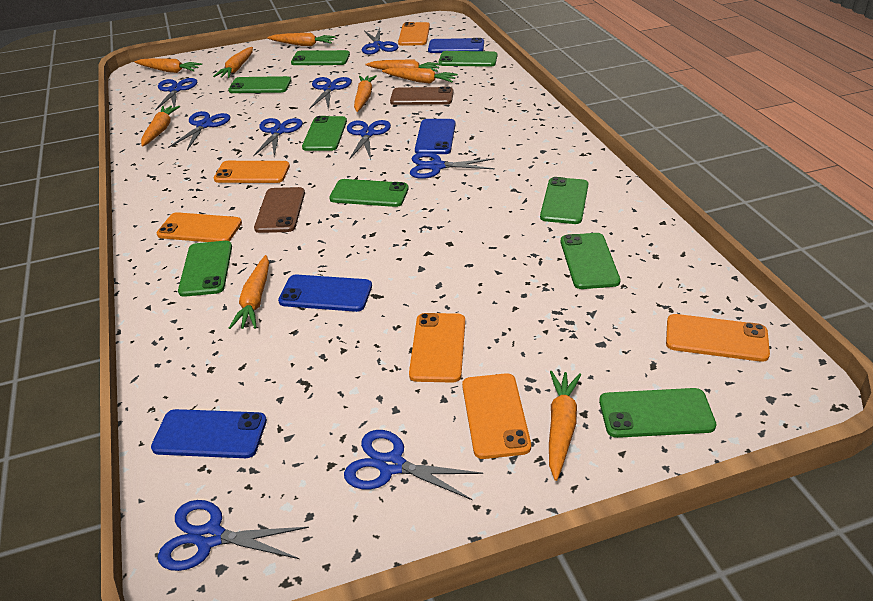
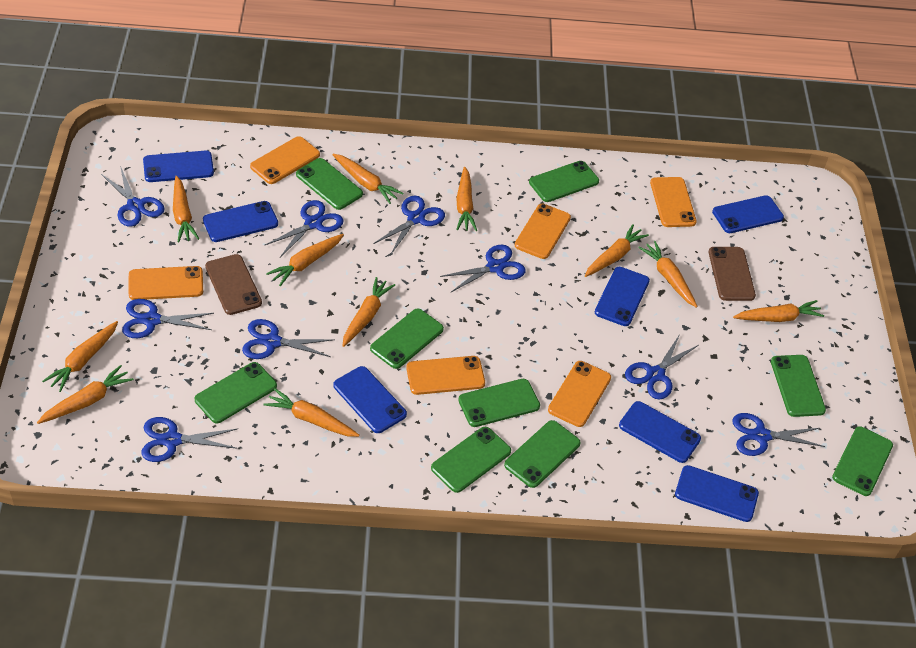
blue phone: 4 -> 7
orange carrot: 9 -> 11

